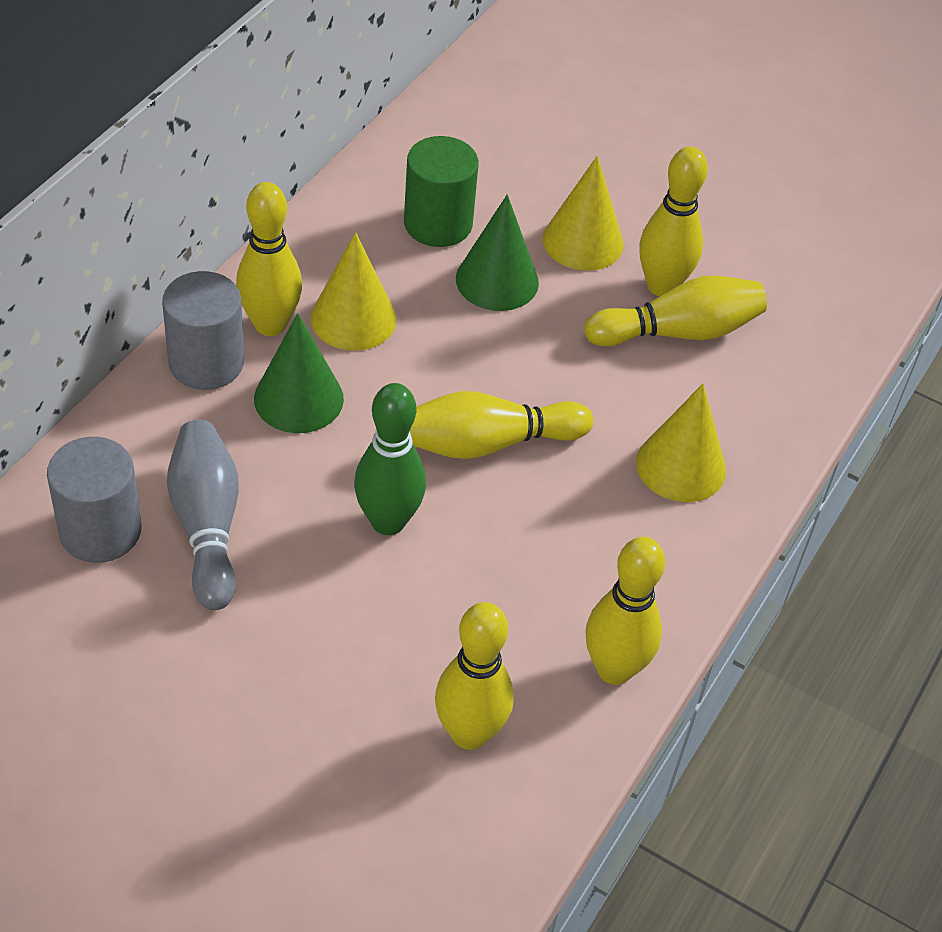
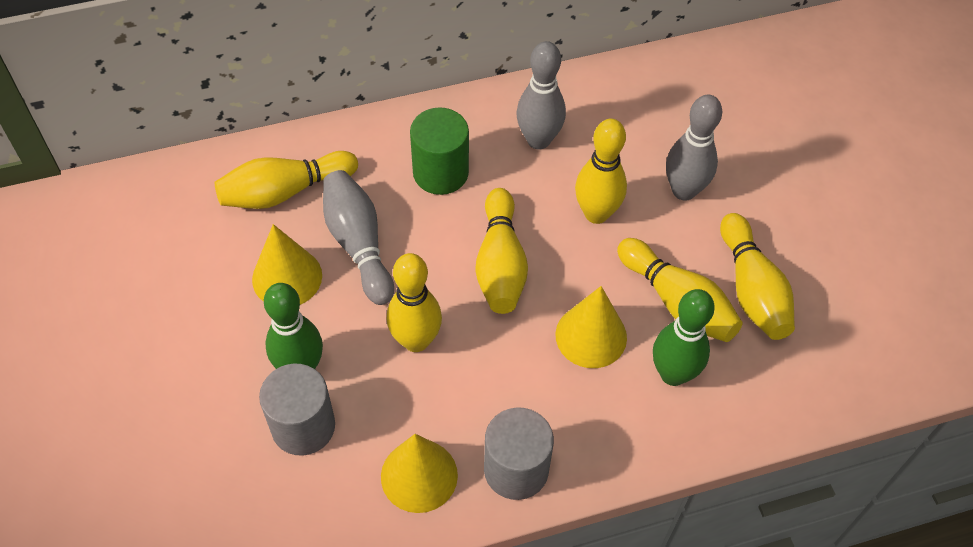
green bowling pin: 1 -> 2
green cone: 2 -> 0
grey bowling pin: 1 -> 3

